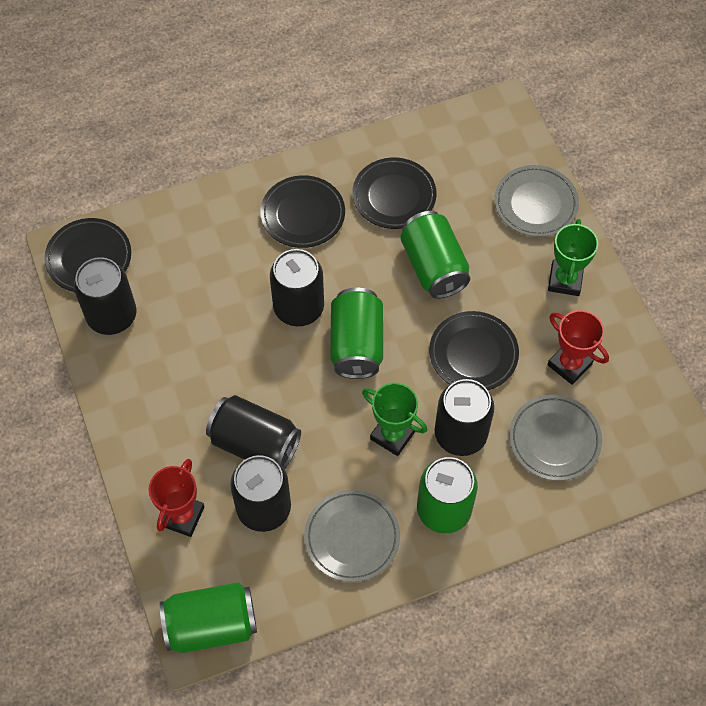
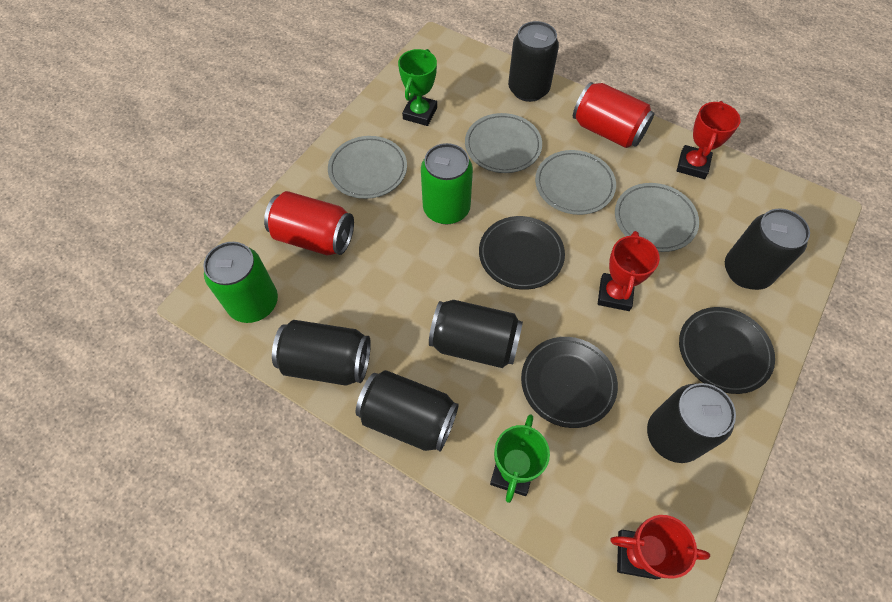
black can: 5 -> 6
black plate: 4 -> 3
green can: 4 -> 2
grey plate: 3 -> 4
red can: 0 -> 2
red trophy: 2 -> 3

